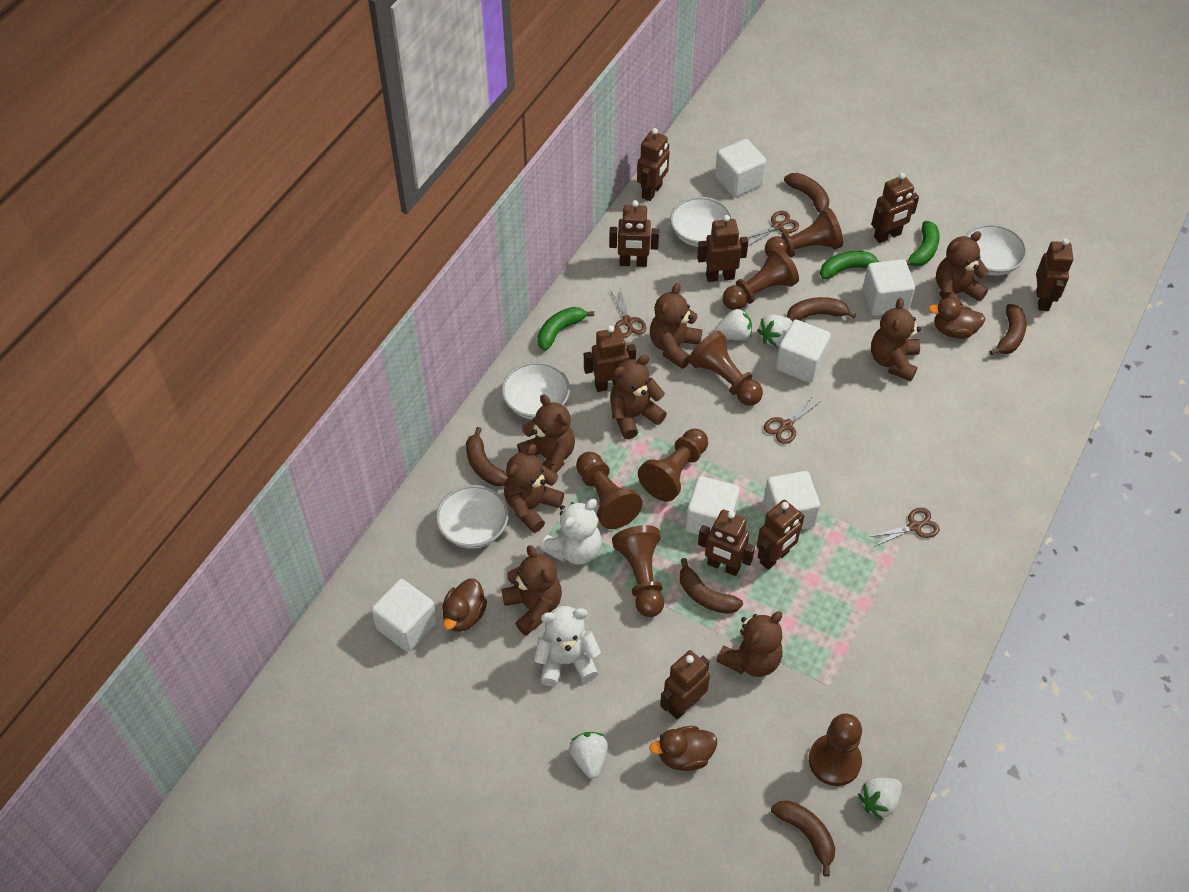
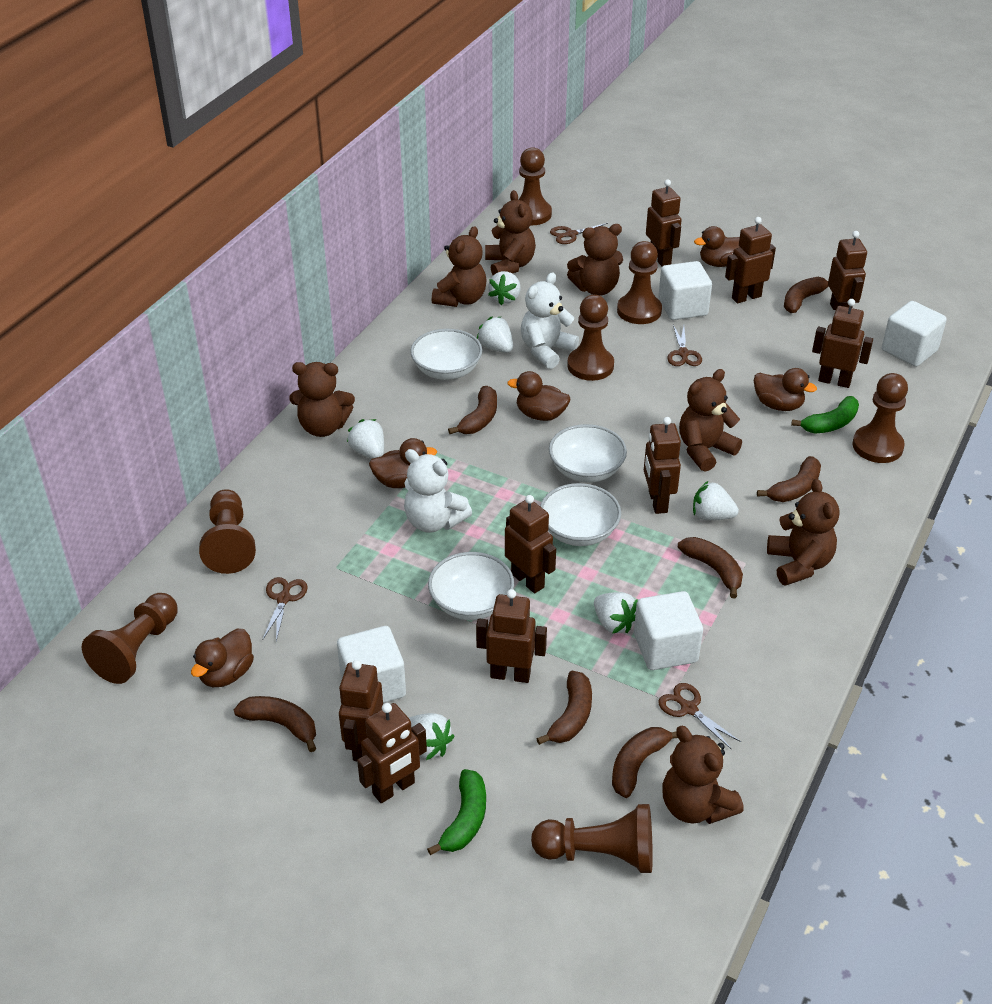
brown banana: 6 -> 7
brown duck: 3 -> 5
brown teddy bear: 8 -> 7
green banana: 3 -> 2
white cube: 6 -> 4
white strawberry: 4 -> 6

